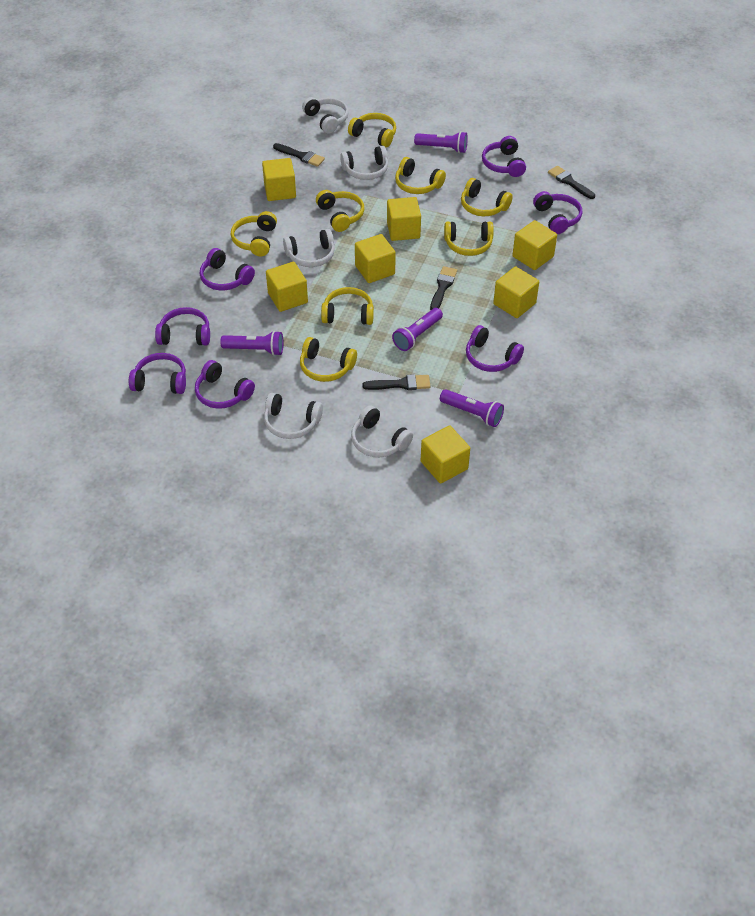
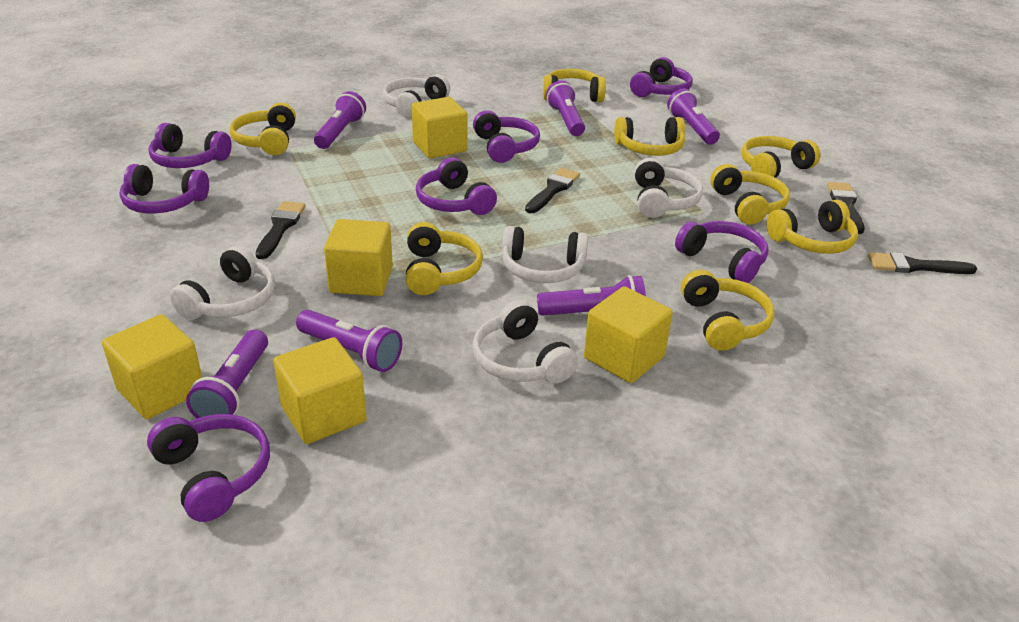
purple flashlight: 4 -> 6
yellow cube: 7 -> 5

